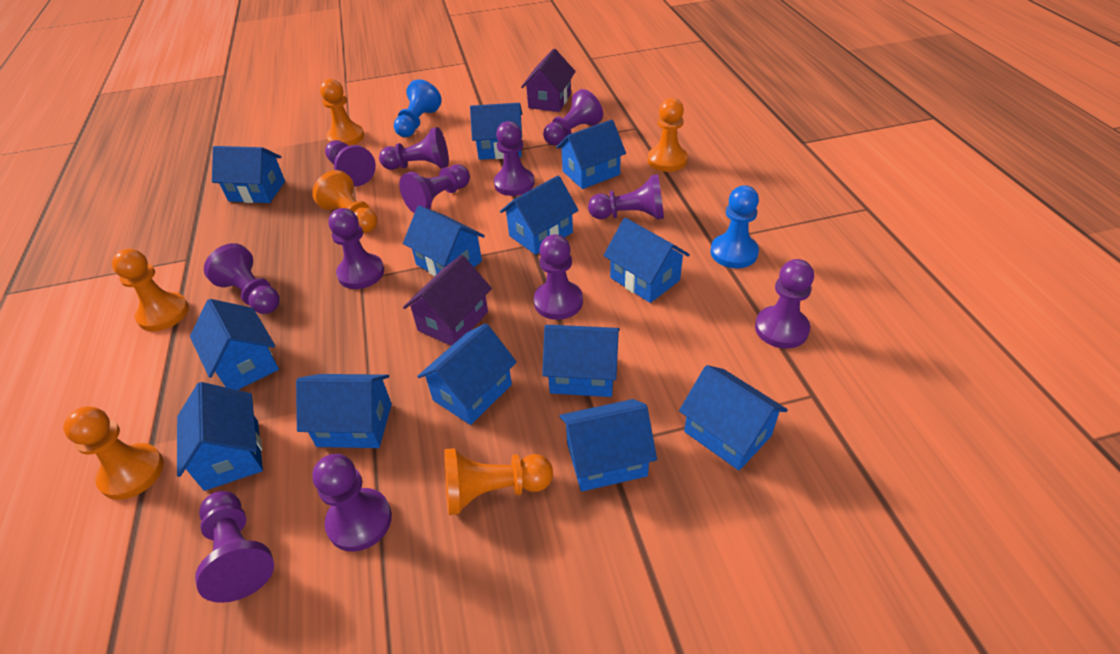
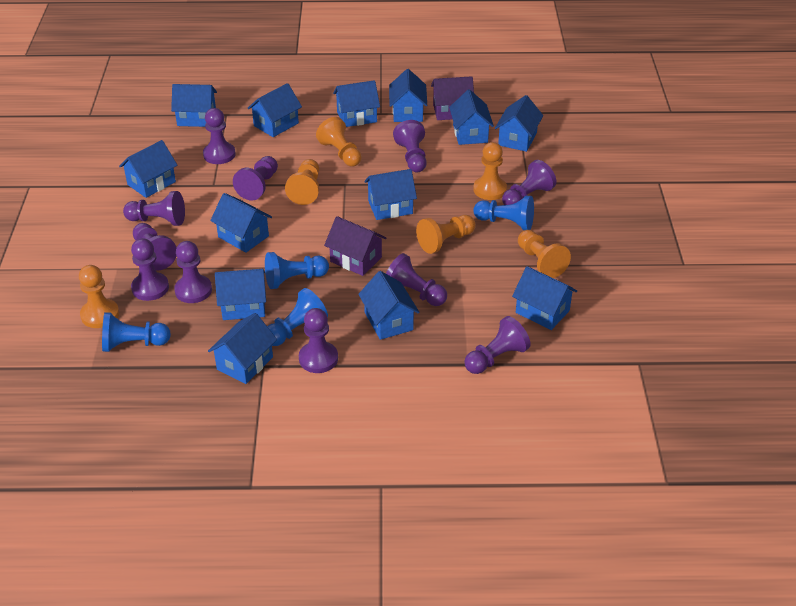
blue pawn: 2 -> 4
purple pawn: 12 -> 11

